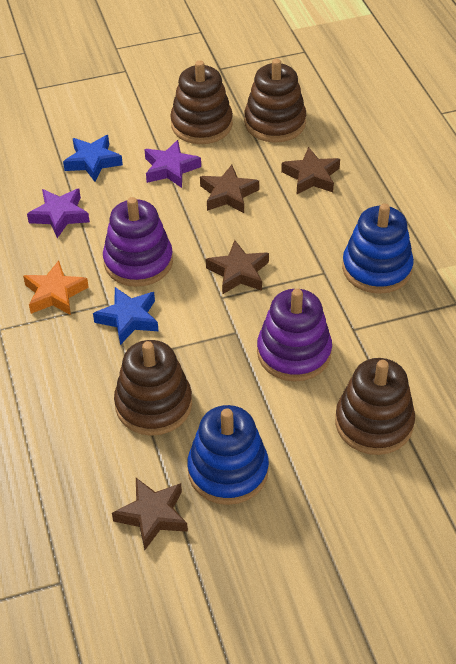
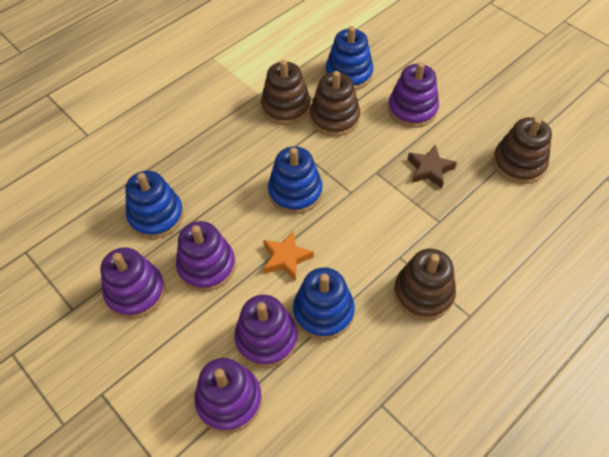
blue stacking toy: 2 -> 4
blue star: 2 -> 0
brown star: 4 -> 1
purple stacking toy: 2 -> 5
purple star: 2 -> 0

